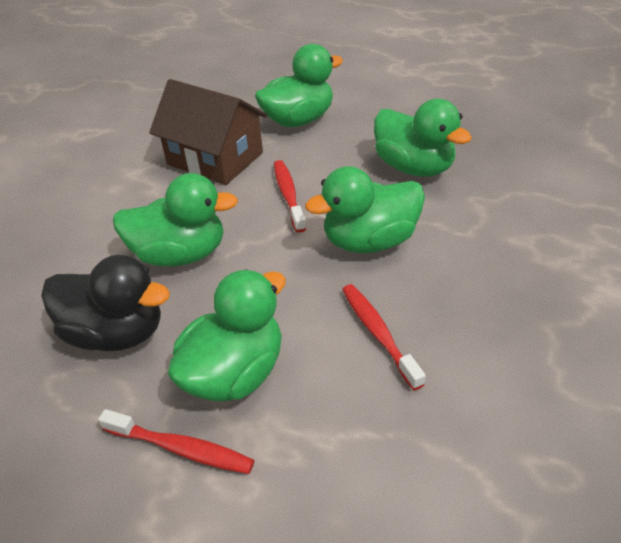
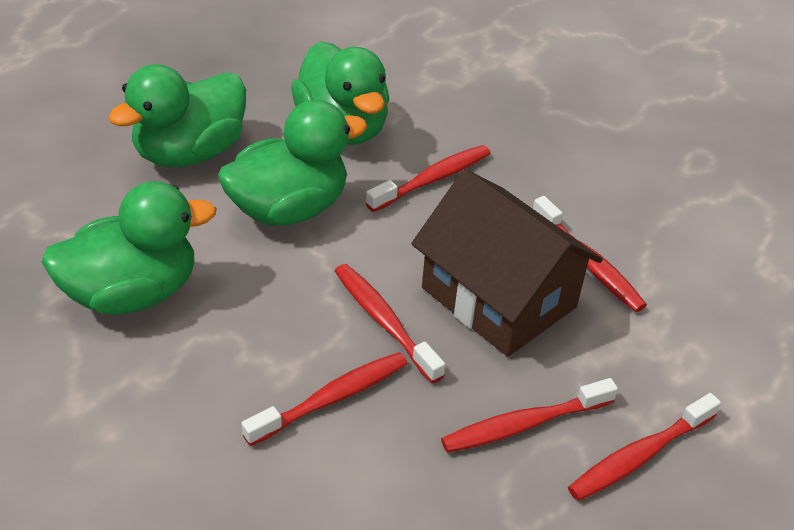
black duck: 1 -> 0
green duck: 5 -> 4
red toothbrush: 3 -> 6

